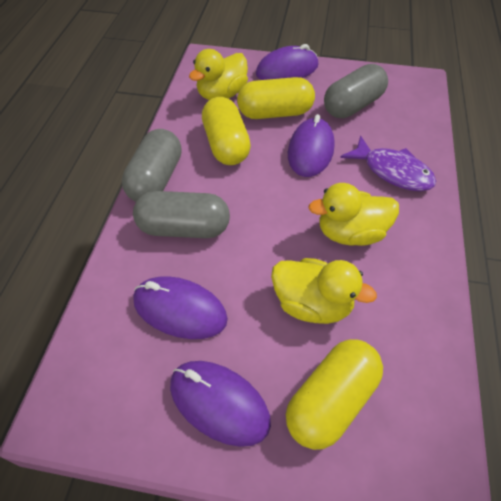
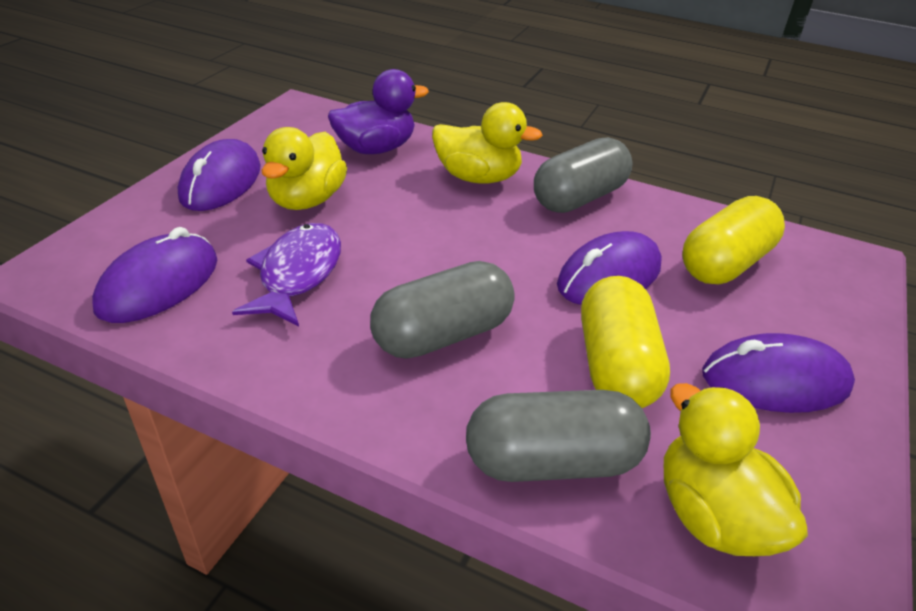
purple duck: 0 -> 1
yellow capsule: 3 -> 2

